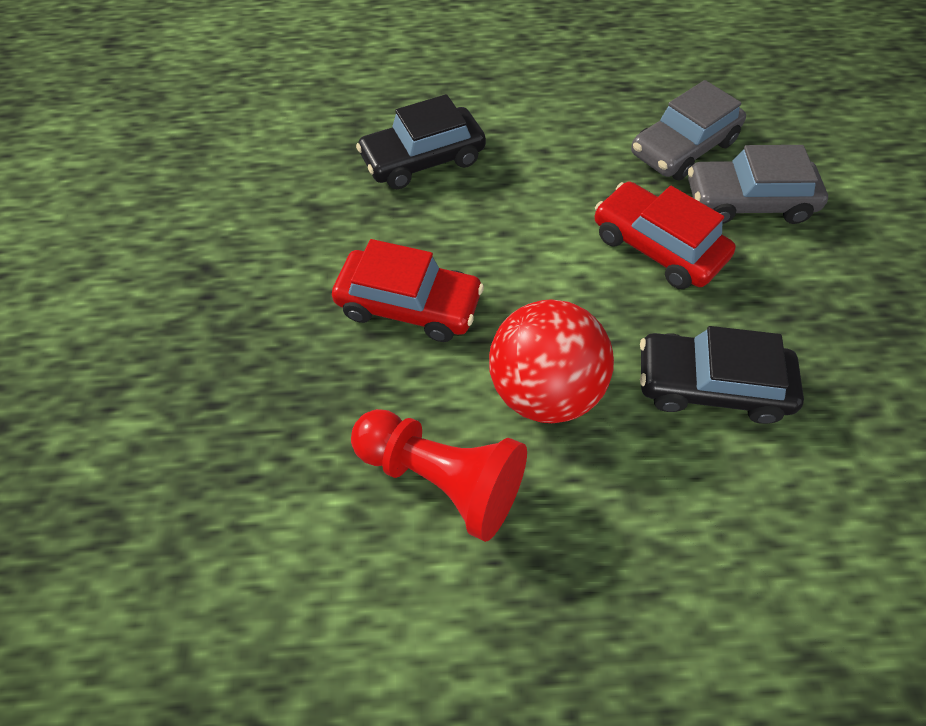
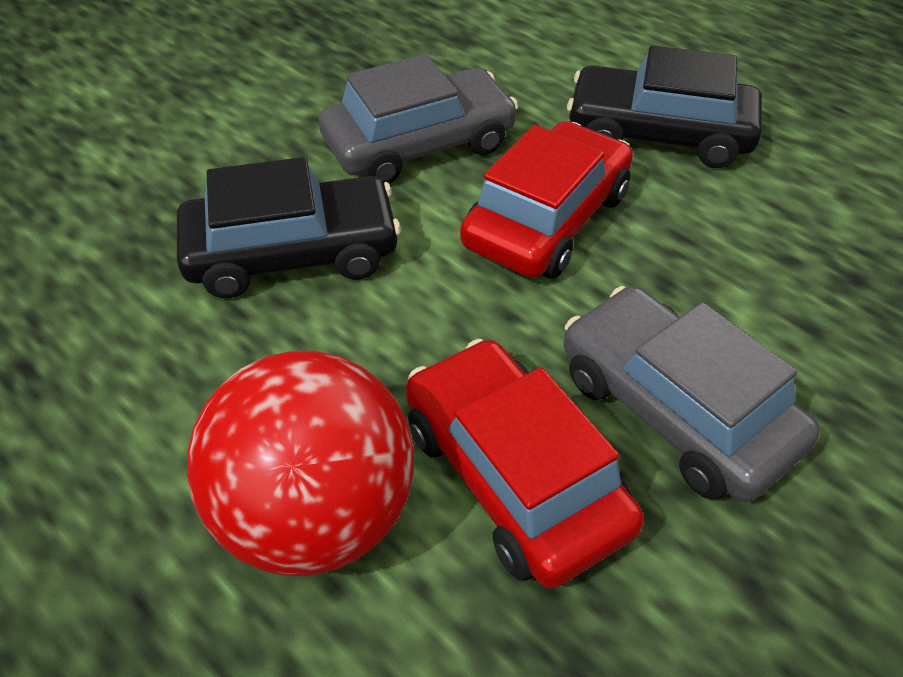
red pawn: 1 -> 0

